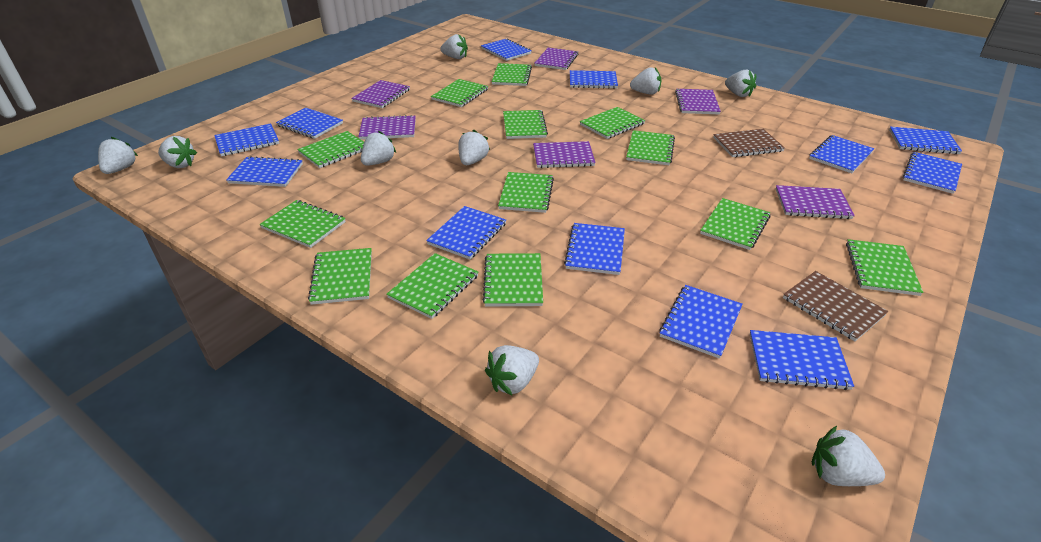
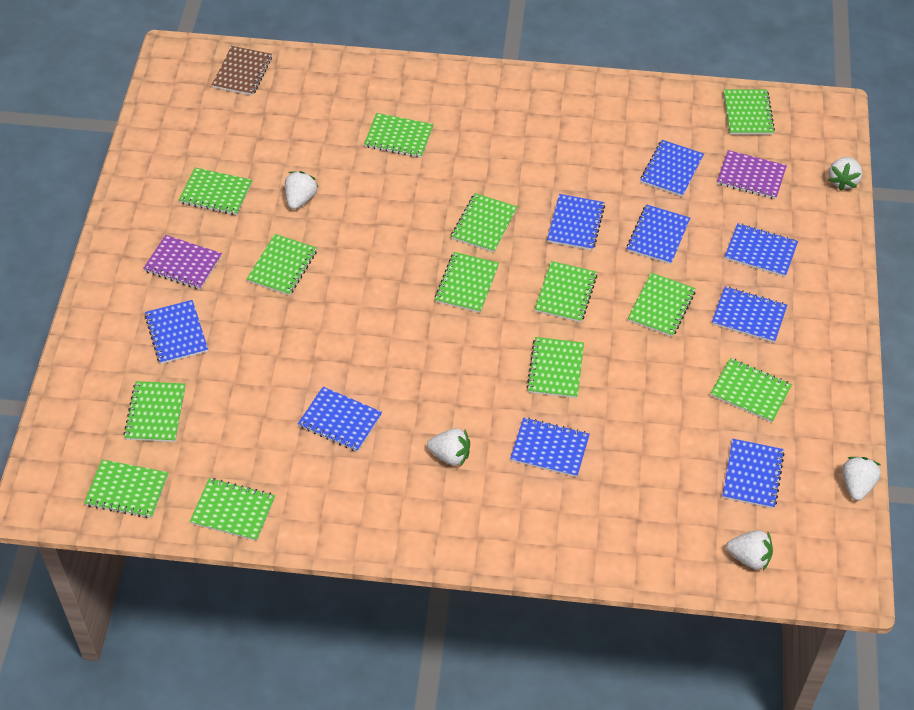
blue notebook: 12 -> 9
brown notebook: 2 -> 1
purple notebook: 6 -> 2
white strawberry: 9 -> 5

